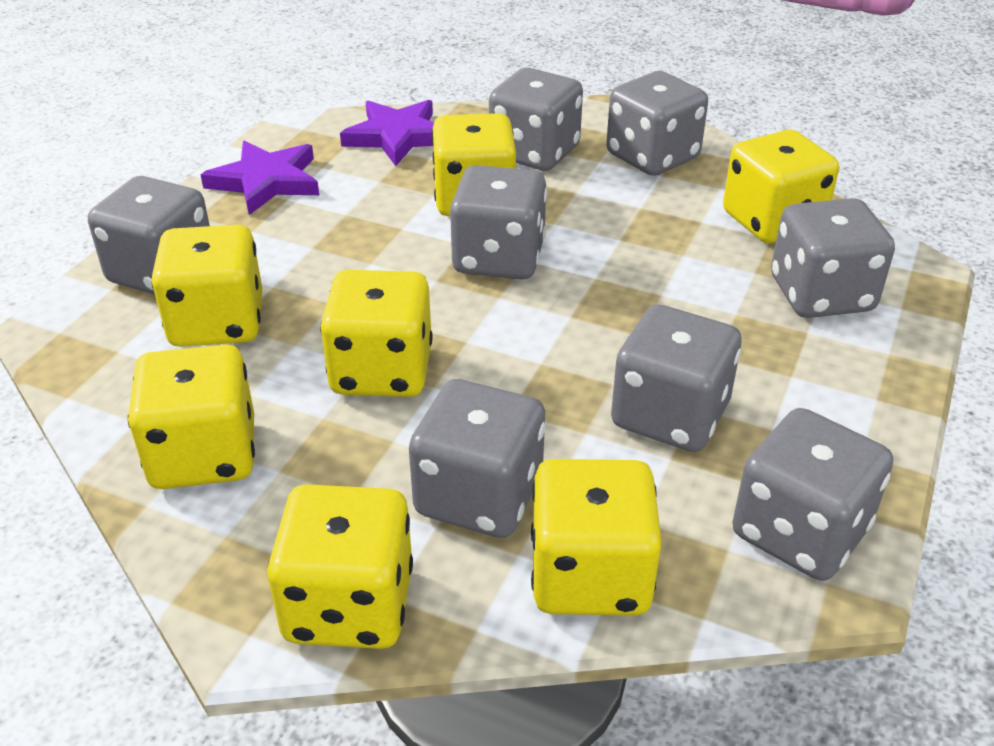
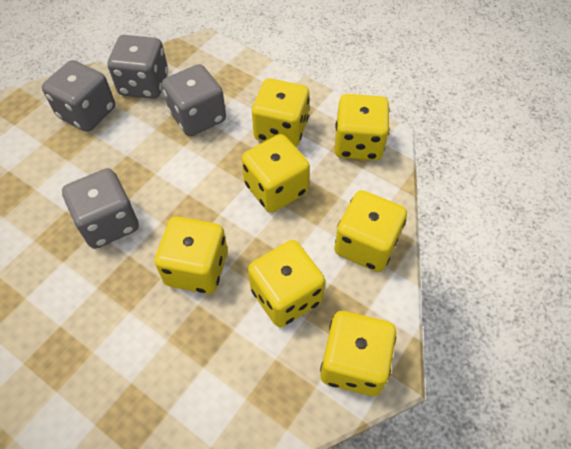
grey dice: 8 -> 4
purple star: 2 -> 0

